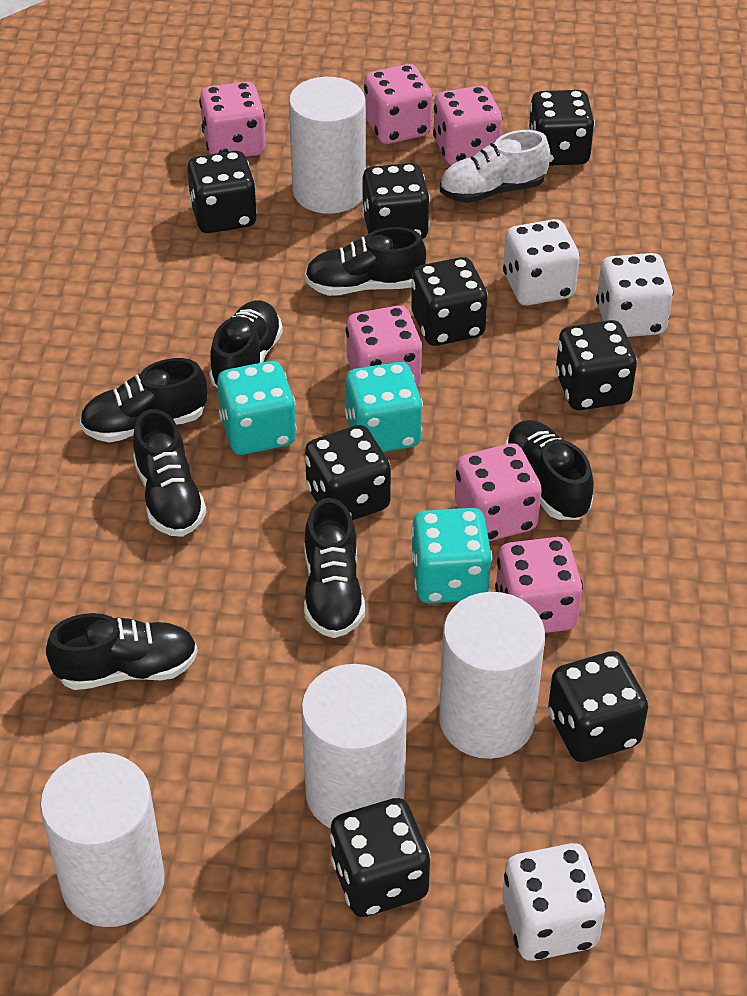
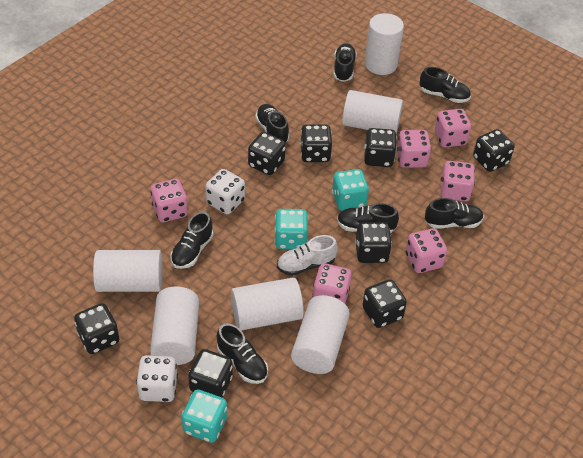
white cylinder: 4 -> 6
white dice: 3 -> 2

